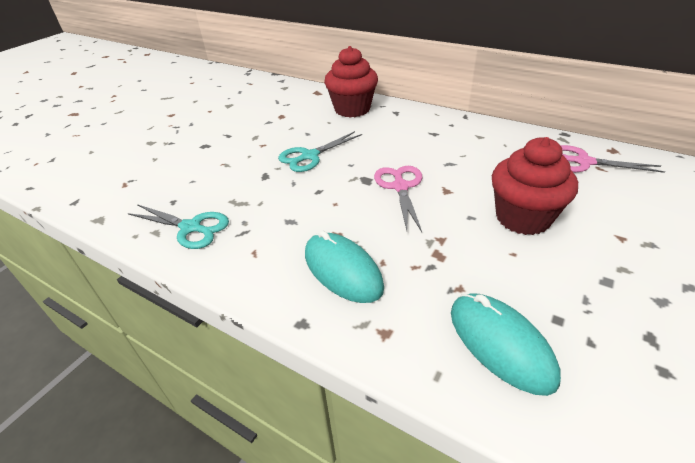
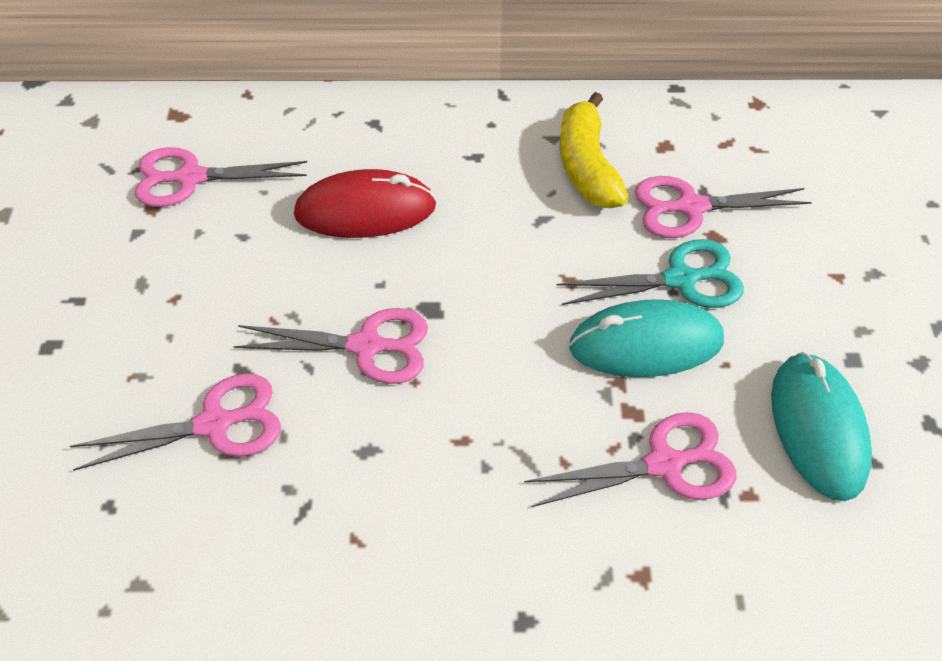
pink scissors: 2 -> 5
red cupcake: 2 -> 0
red mouse: 0 -> 1
turquoise scissors: 2 -> 1
yellow banana: 0 -> 1

